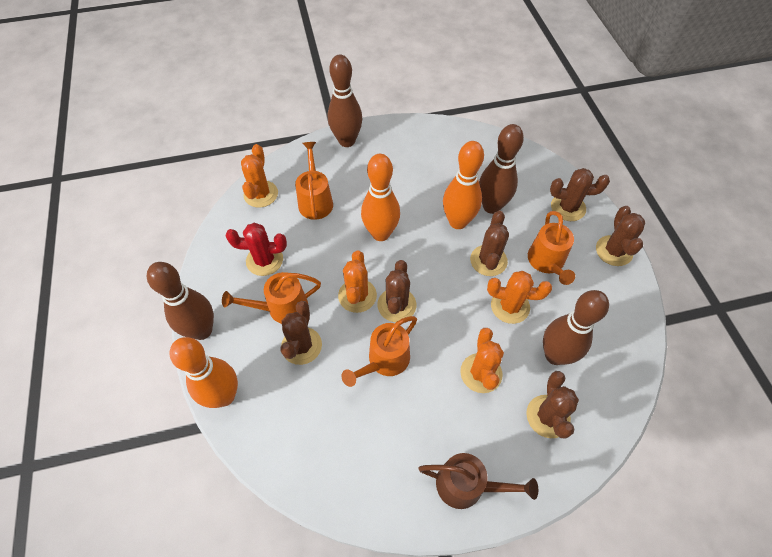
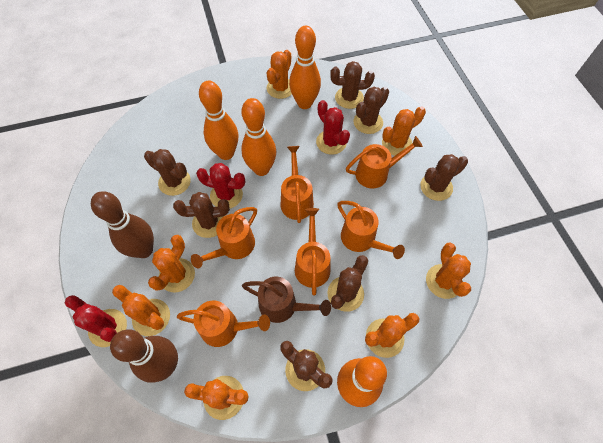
brown bowling pin: 4 -> 2
brown cactus: 6 -> 7
orange bowling pin: 3 -> 4
orange cactus: 4 -> 7
orange watering can: 4 -> 6
red cactus: 1 -> 3

